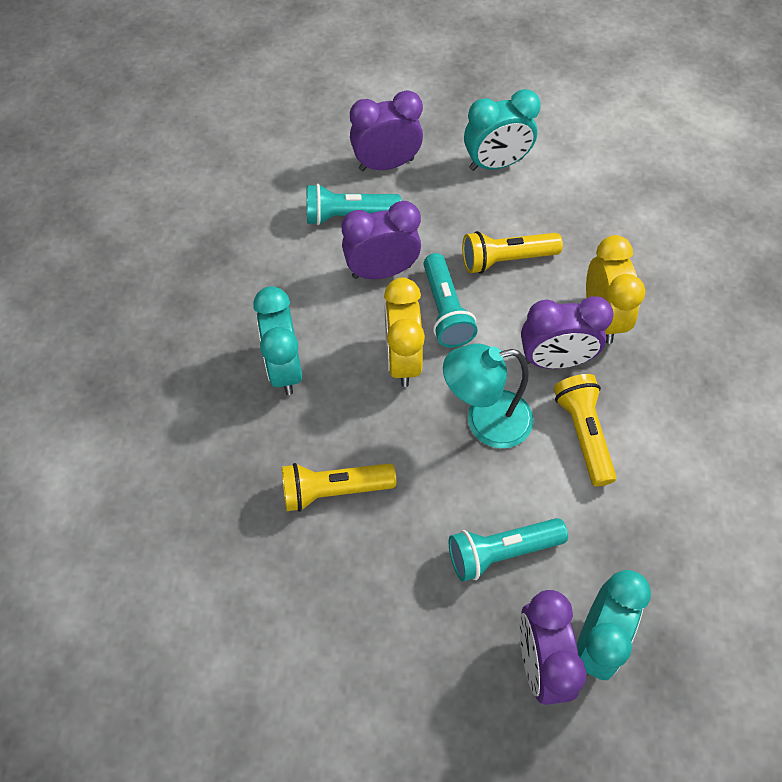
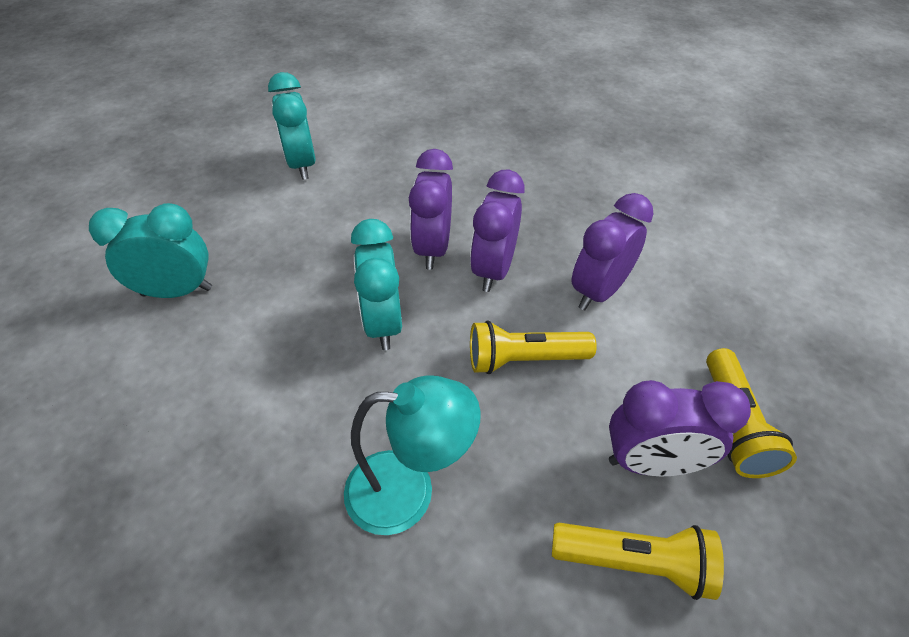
turquoise flashlight: 3 -> 0
yellow clock: 2 -> 0

